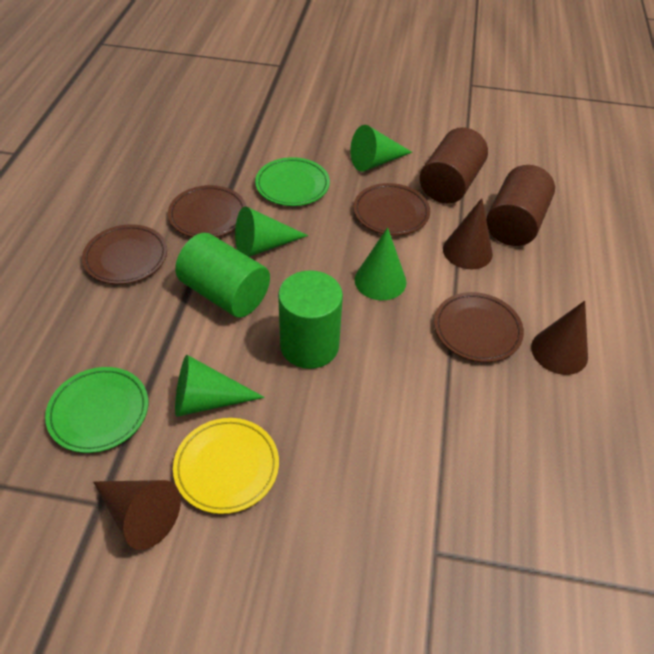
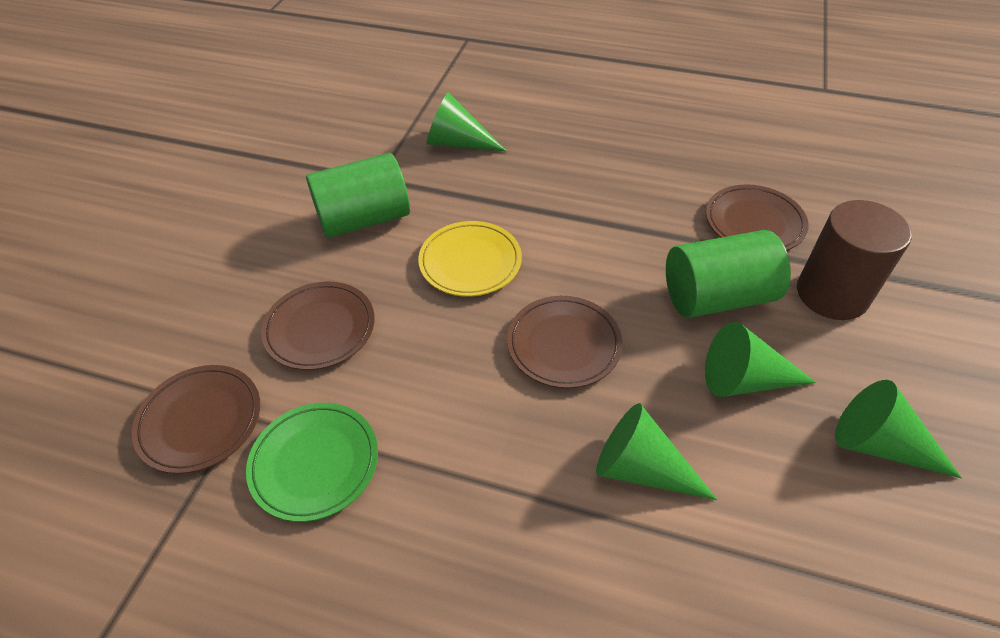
brown cone: 3 -> 0
brown cylinder: 2 -> 1
green plate: 2 -> 1

